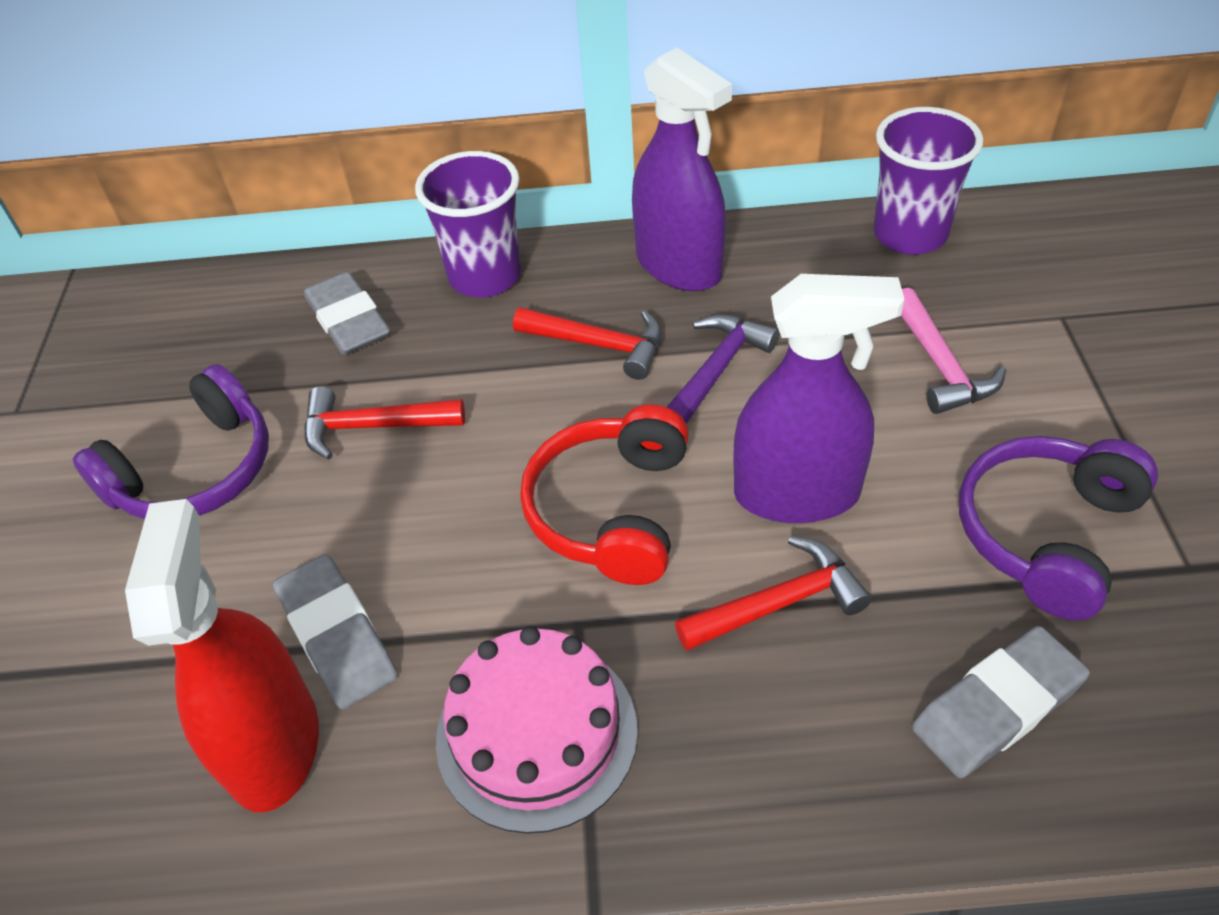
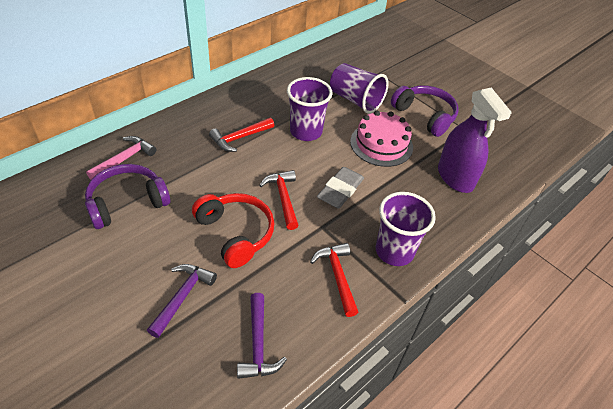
grey eraser: 3 -> 1
purple cup: 2 -> 3
purple hammer: 1 -> 2
purple spray bottle: 2 -> 1
red spray bottle: 1 -> 0

